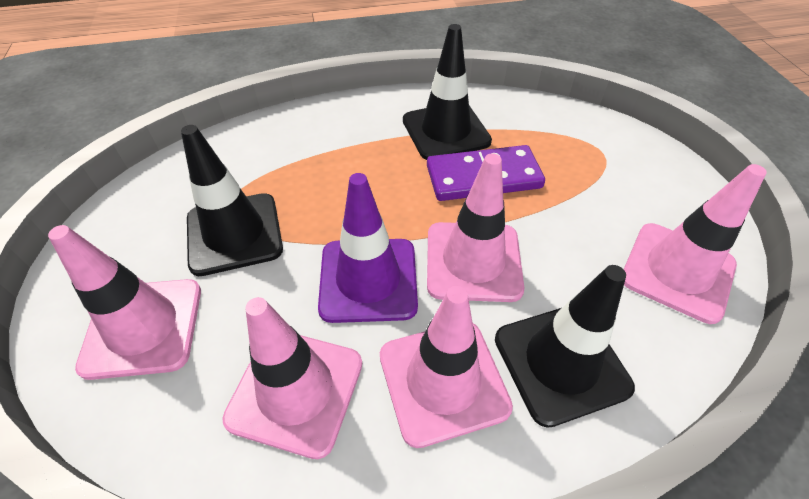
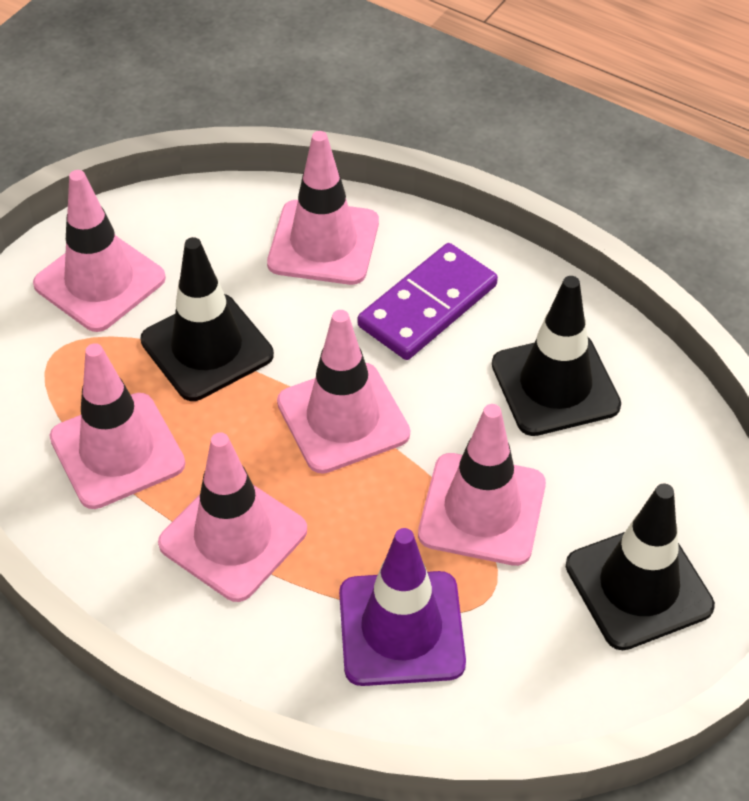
pink traffic cone: 5 -> 6

